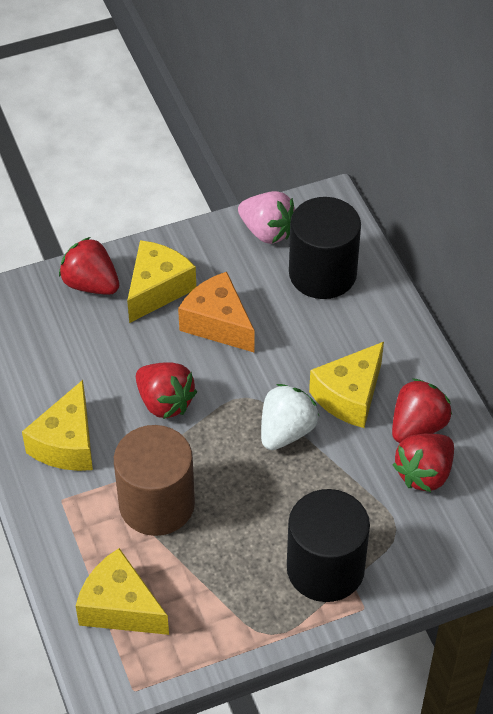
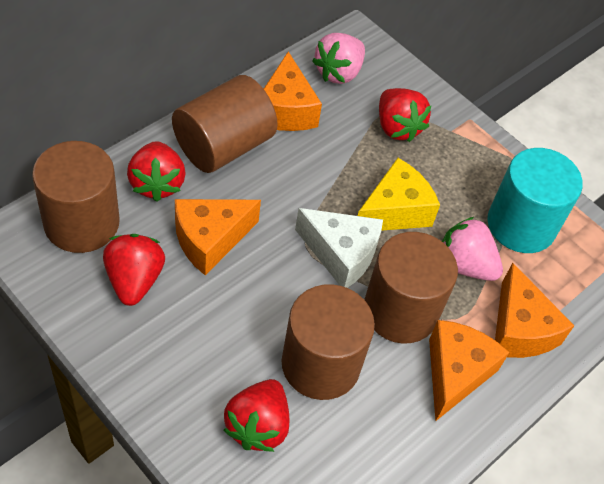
black cylinder: 2 -> 0
brown cylinder: 1 -> 4
orange cheese: 1 -> 4
pink strawberry: 1 -> 2
turquoise cylinder: 0 -> 1
white cheese: 0 -> 1
white strawberry: 1 -> 0
yellow cheese: 4 -> 1

